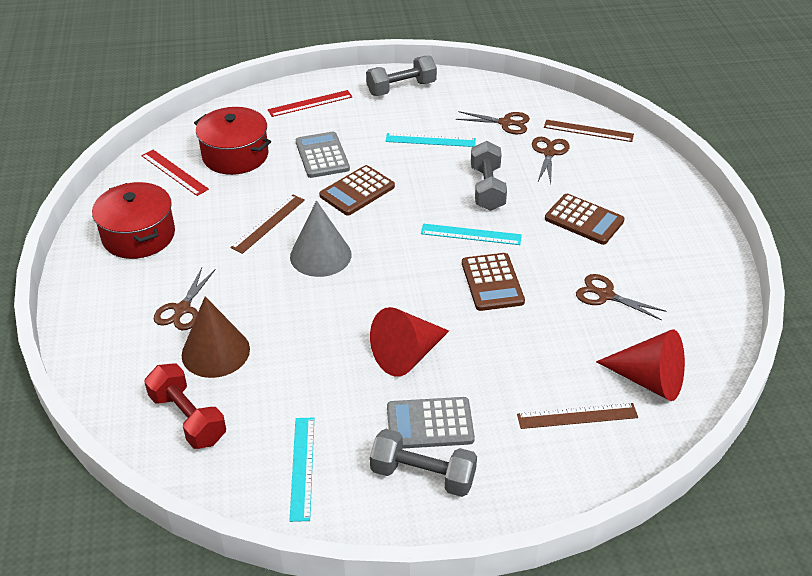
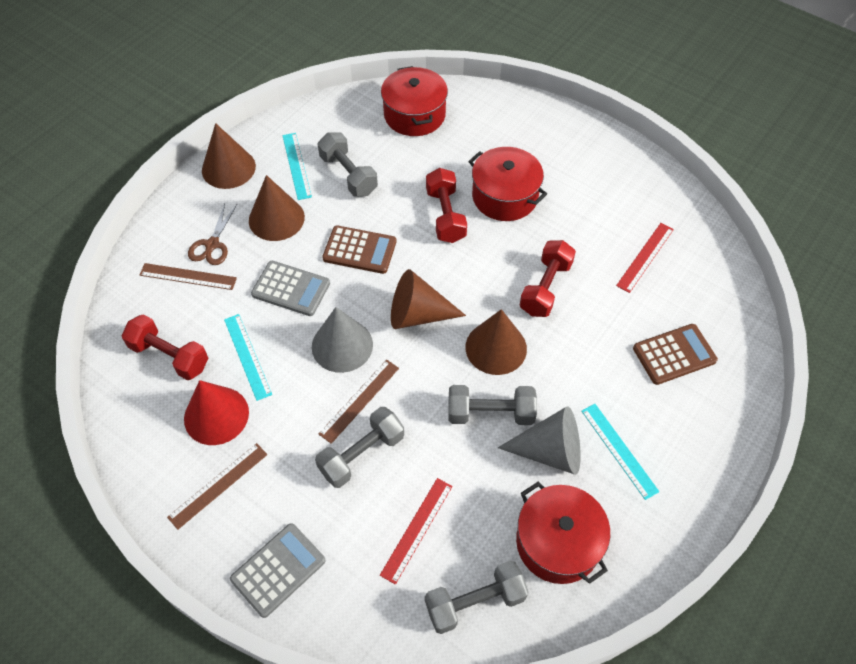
brown calculator: 3 -> 2
brown cone: 1 -> 4
brown scissors: 4 -> 1
grey cone: 1 -> 2
grey dumbbell: 3 -> 4
red cone: 2 -> 1
red dumbbell: 1 -> 3
red pot: 2 -> 3

